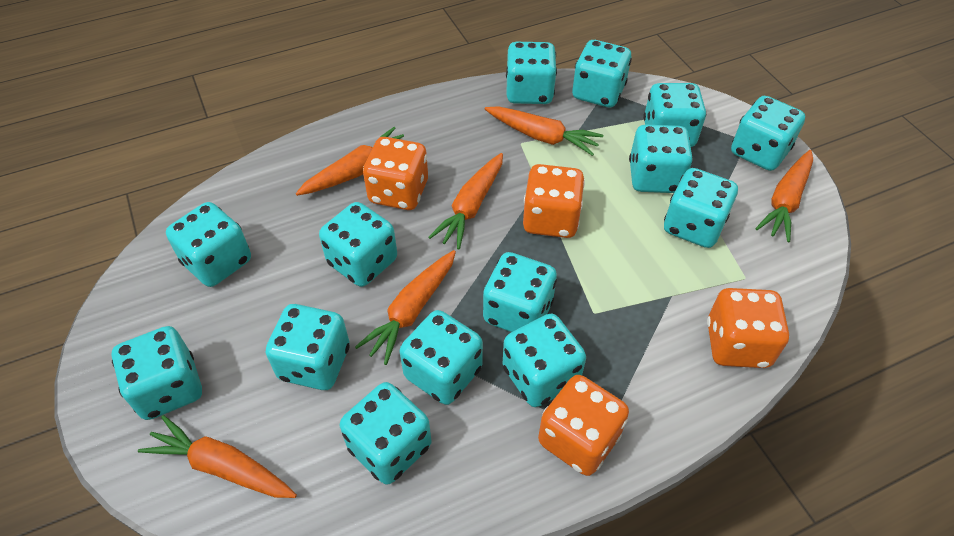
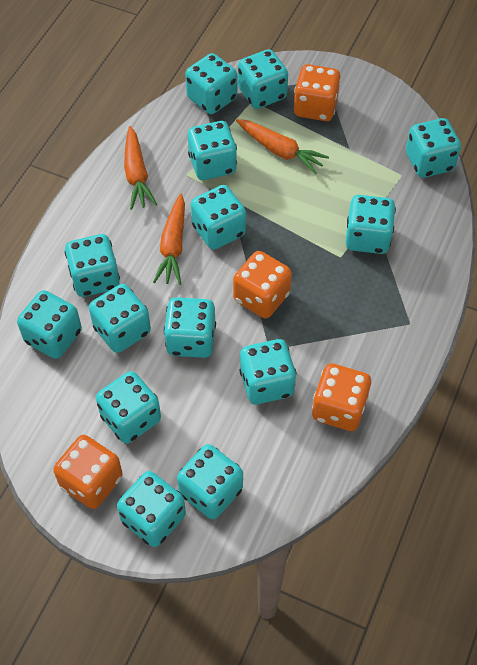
orange carrot: 6 -> 3

